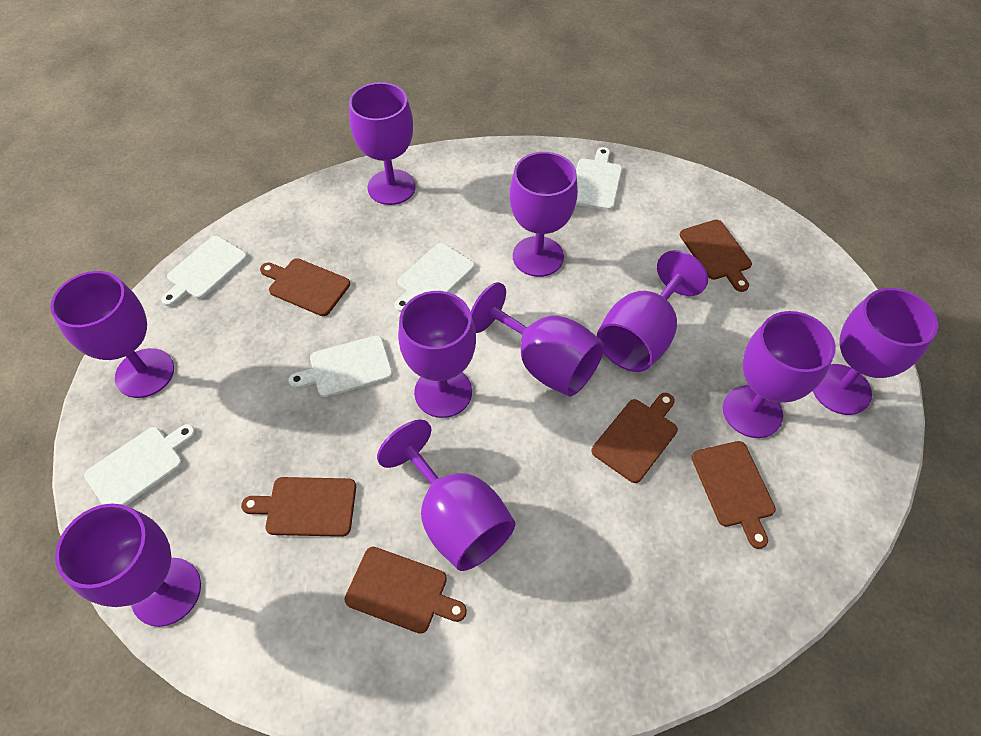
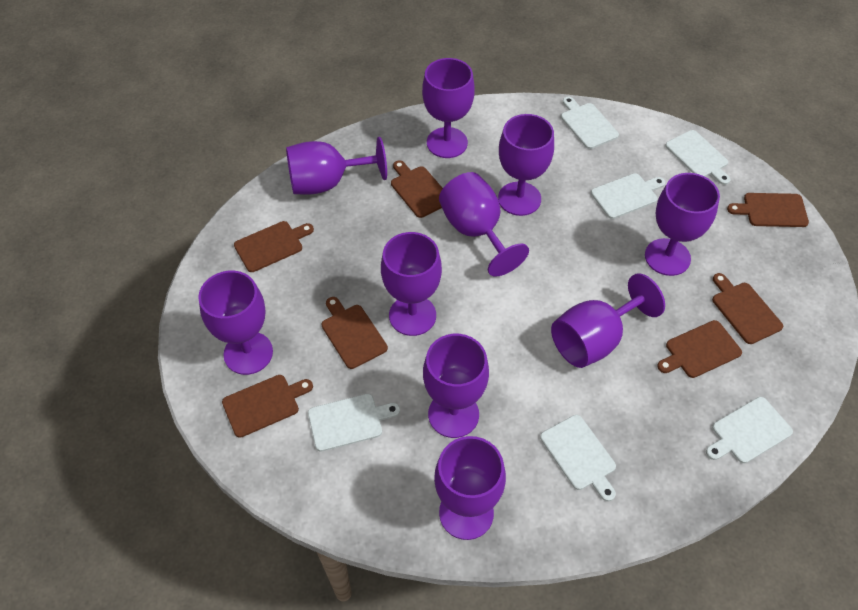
brown cutting board: 6 -> 7
white cutting board: 5 -> 6

